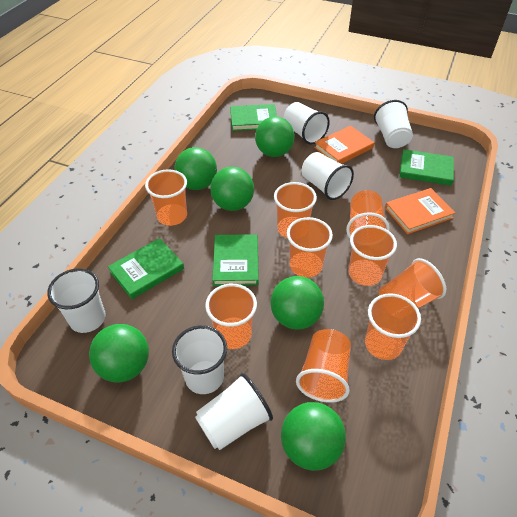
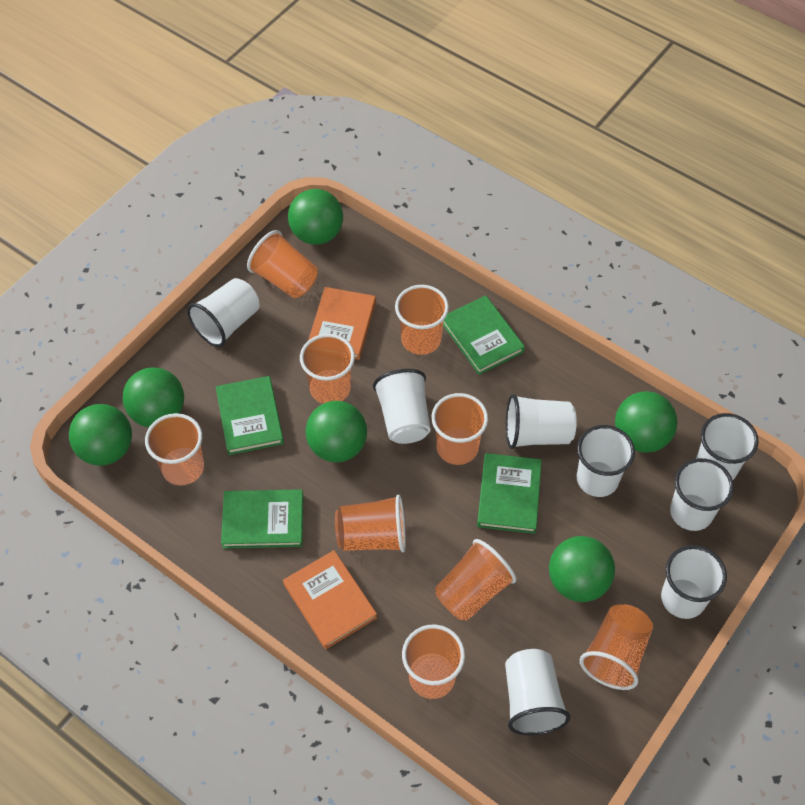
white cup: 6 -> 8

